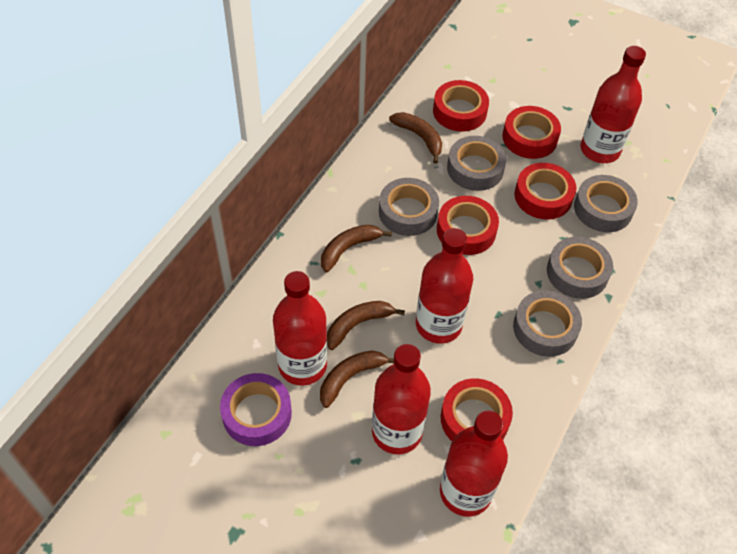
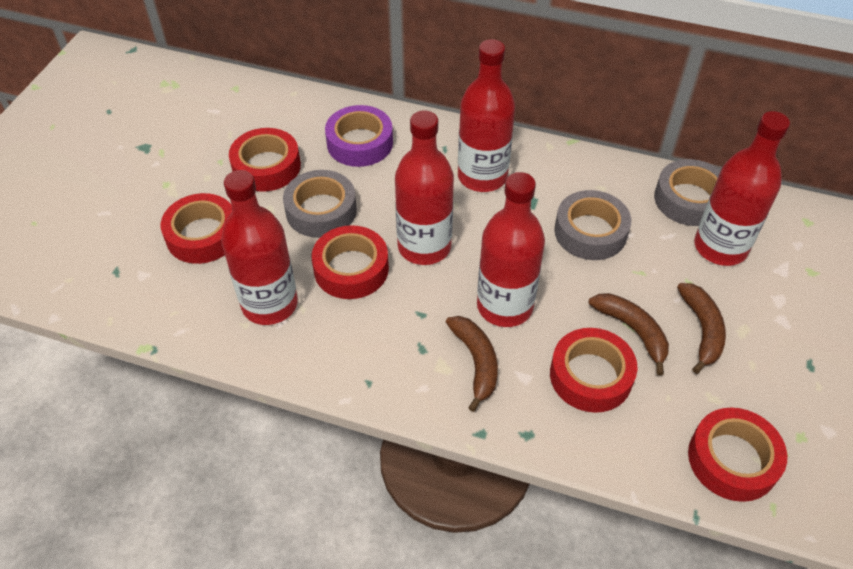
brown banana: 4 -> 3
grey tape: 5 -> 3

